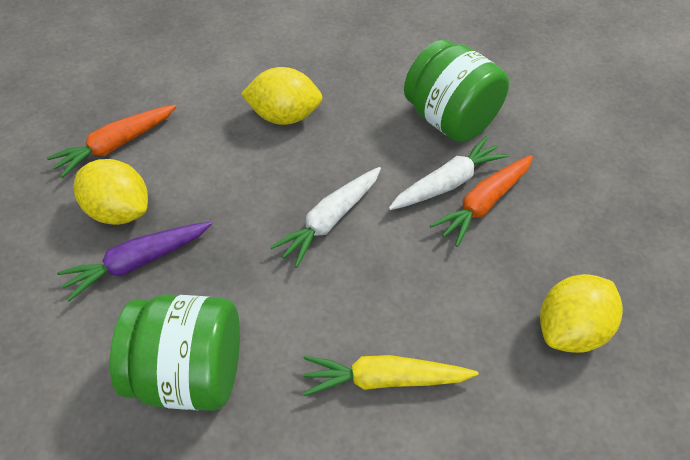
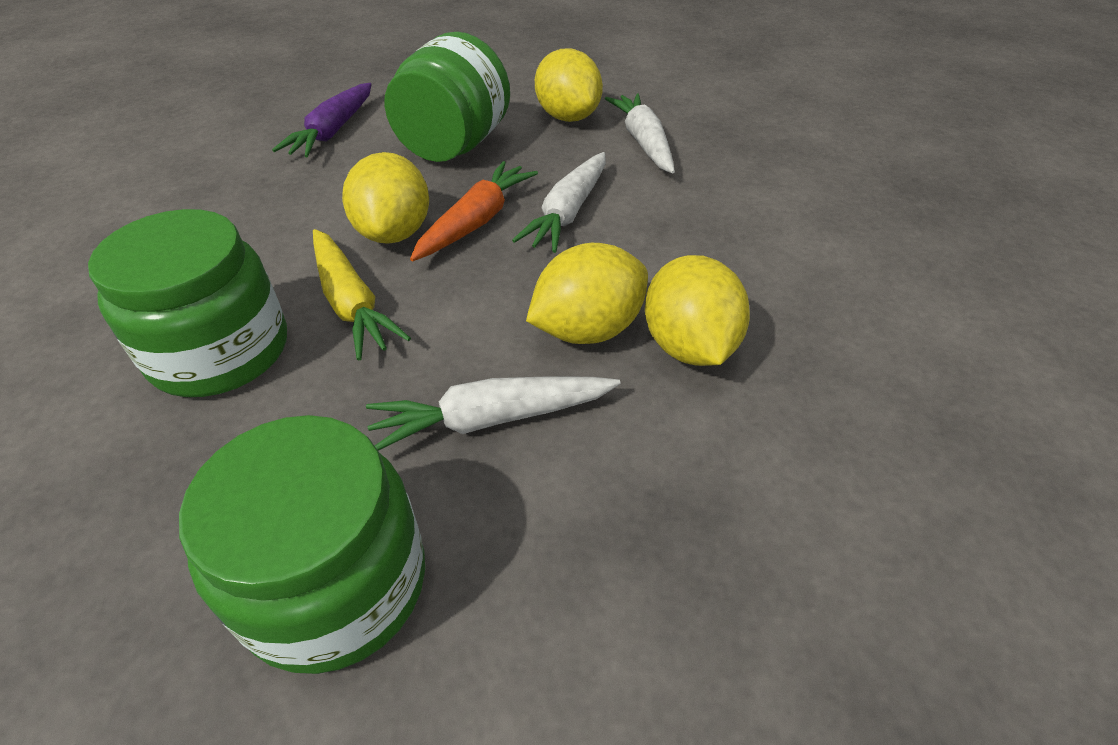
green jar: 2 -> 3
orange carrot: 2 -> 1
white carrot: 2 -> 3
yellow lemon: 3 -> 4

